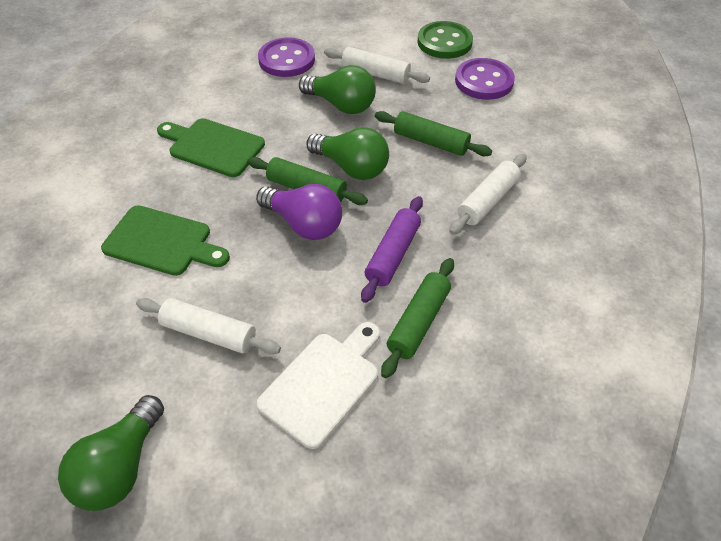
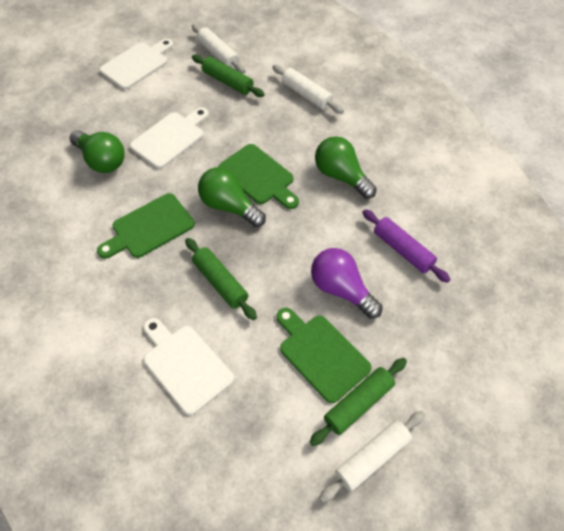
green button: 1 -> 0
green cutting board: 2 -> 3
purple button: 2 -> 0
white cutting board: 1 -> 3

